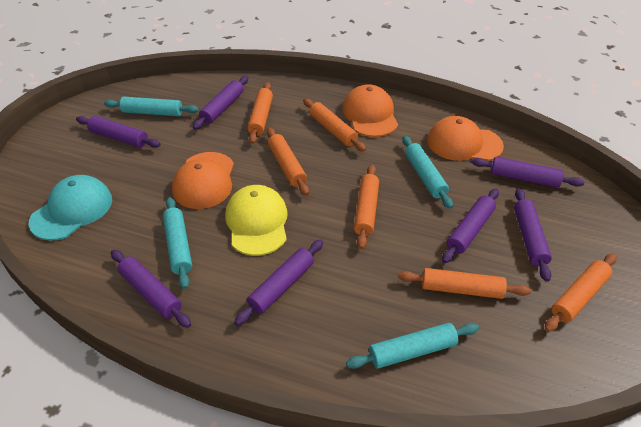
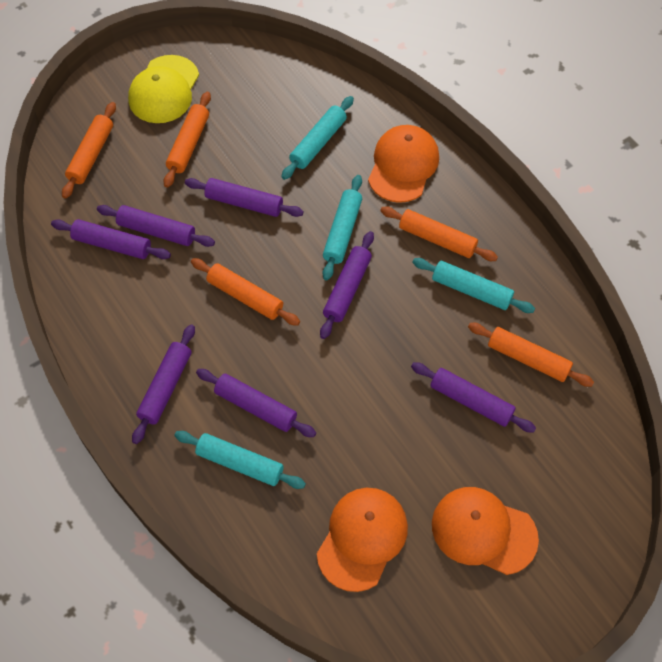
orange rolling pin: 6 -> 5
turquoise cap: 1 -> 0

